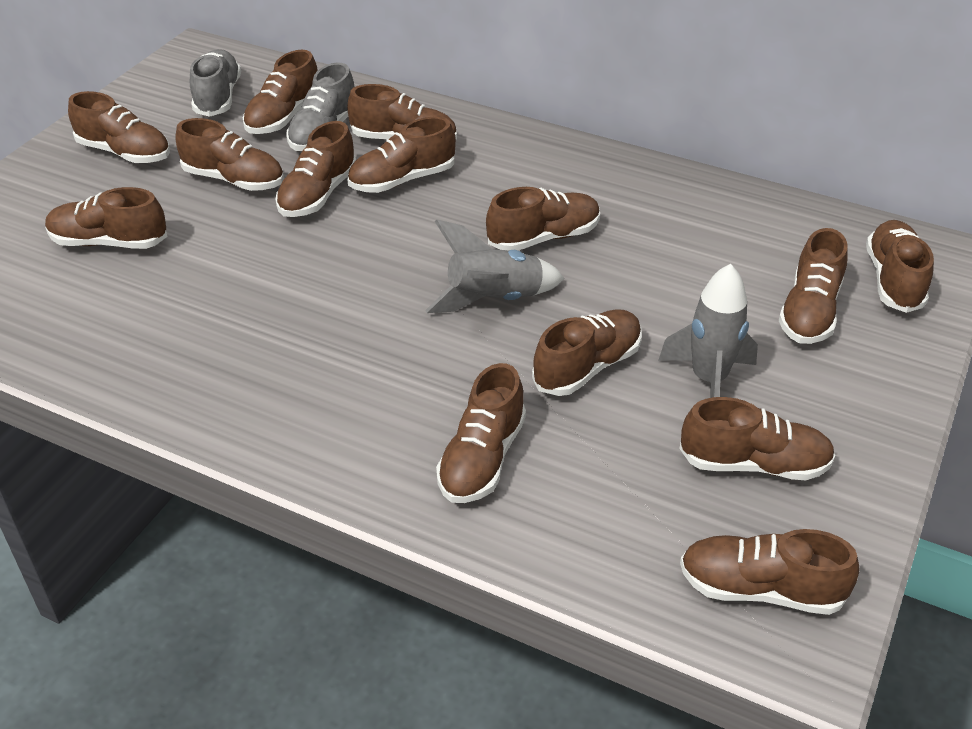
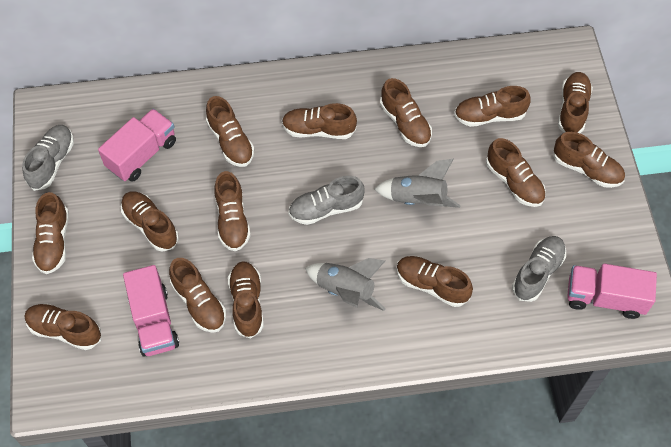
grey shoe: 2 -> 3
pink truck: 0 -> 3

